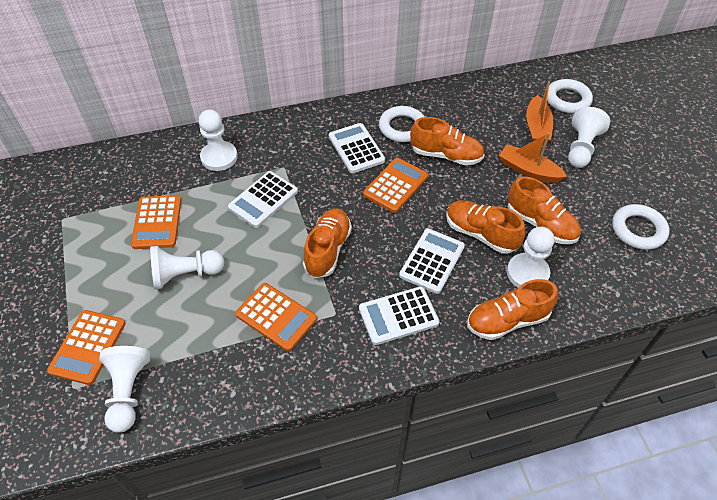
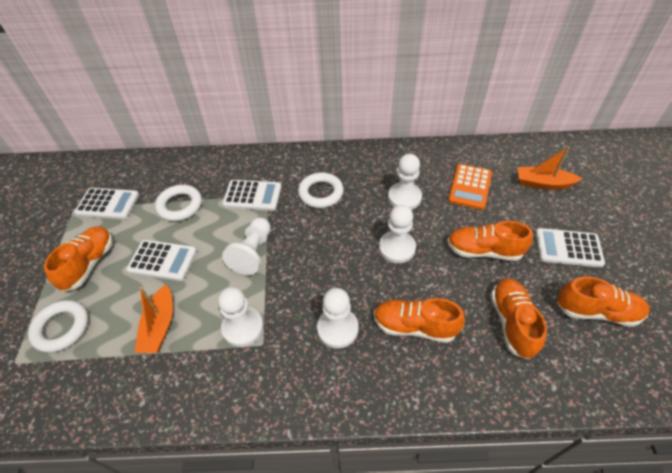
orange calculator: 4 -> 1

